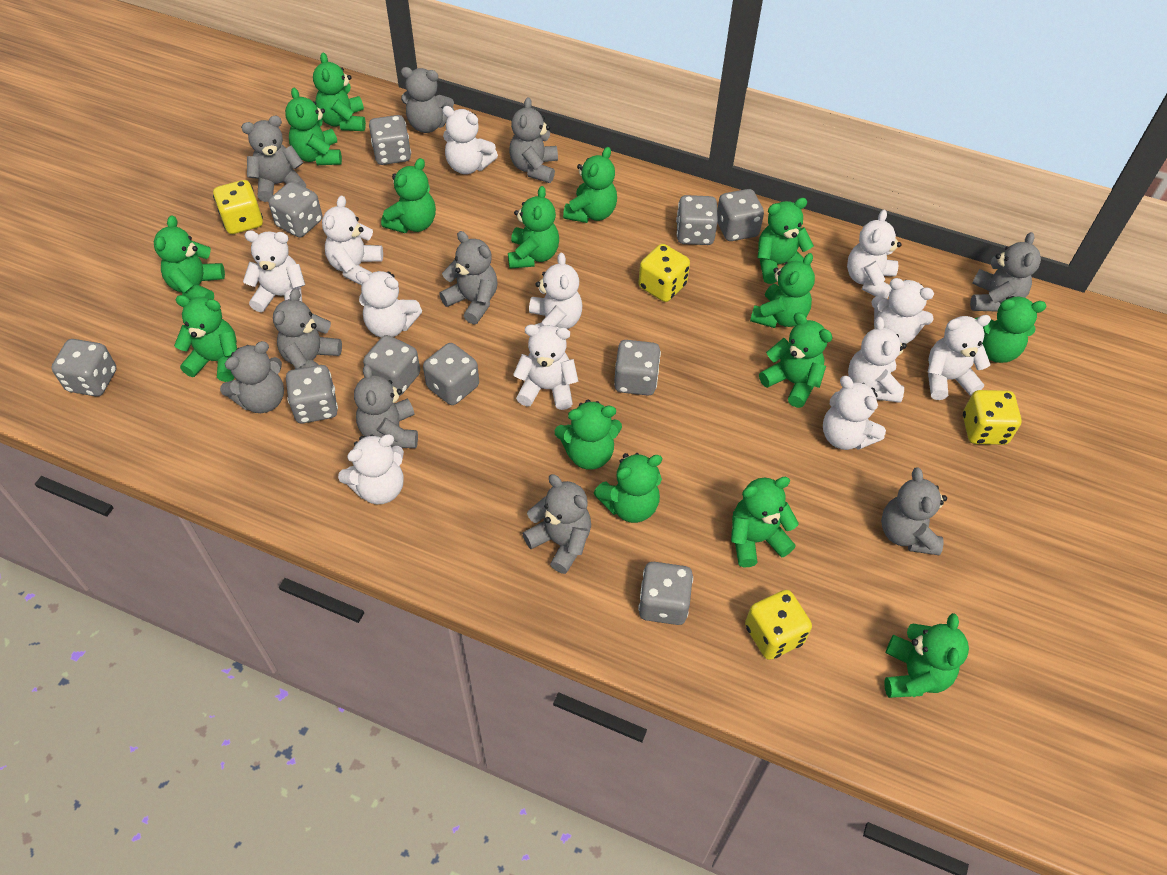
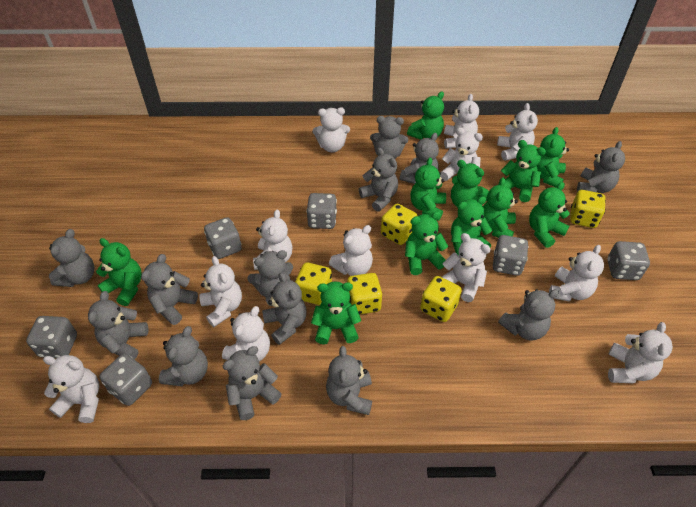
green teddy bear: 15 -> 11
grey dice: 10 -> 6
grey teddy bear: 10 -> 13
yellow dice: 4 -> 5

